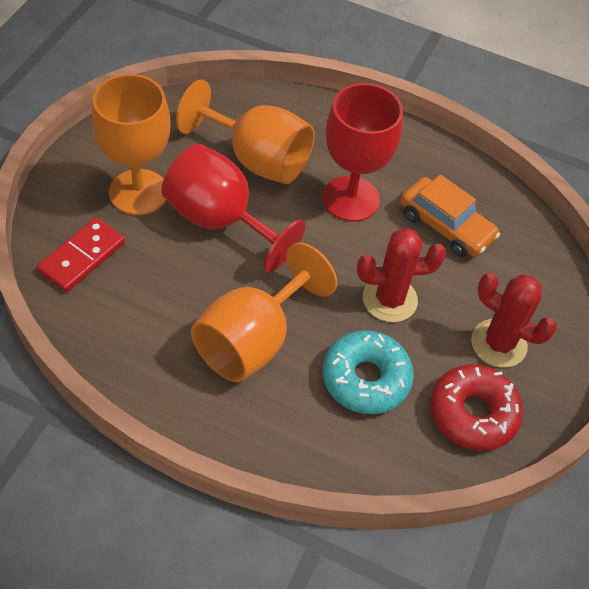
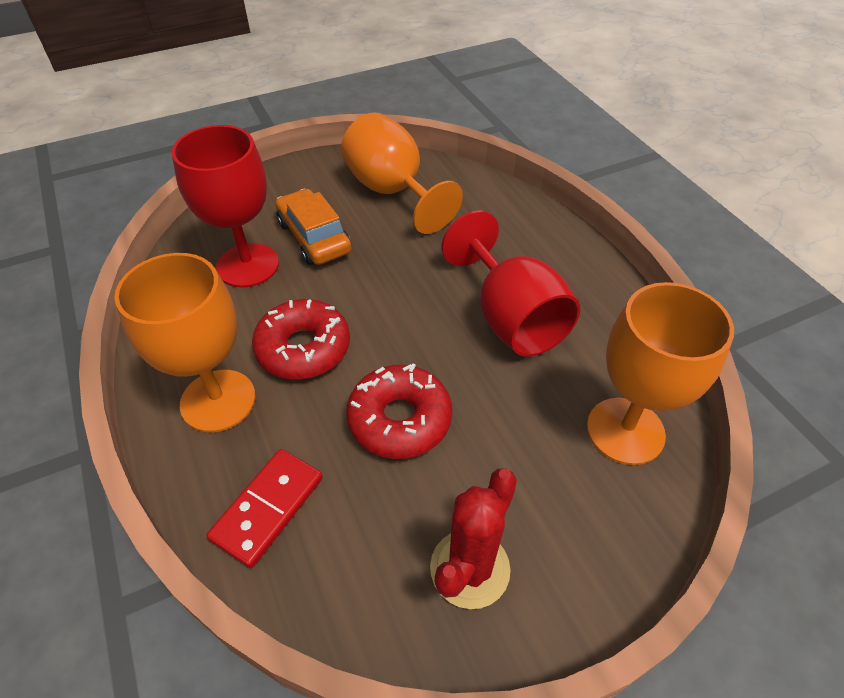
red cactus: 2 -> 1
red donut: 1 -> 2
turquoise donut: 1 -> 0

